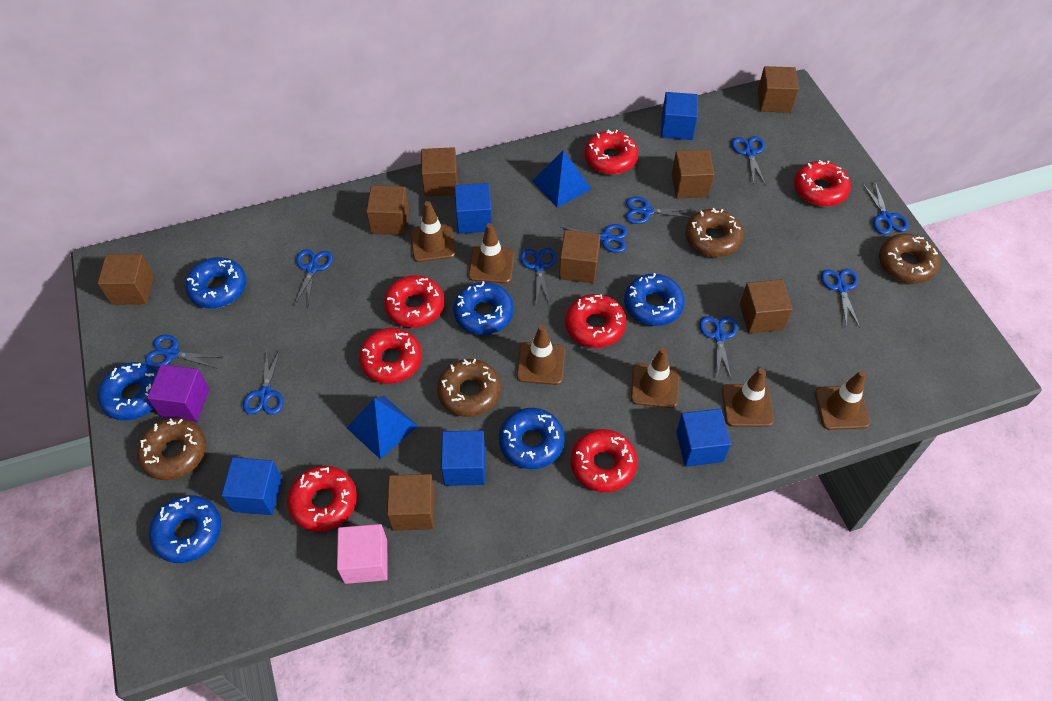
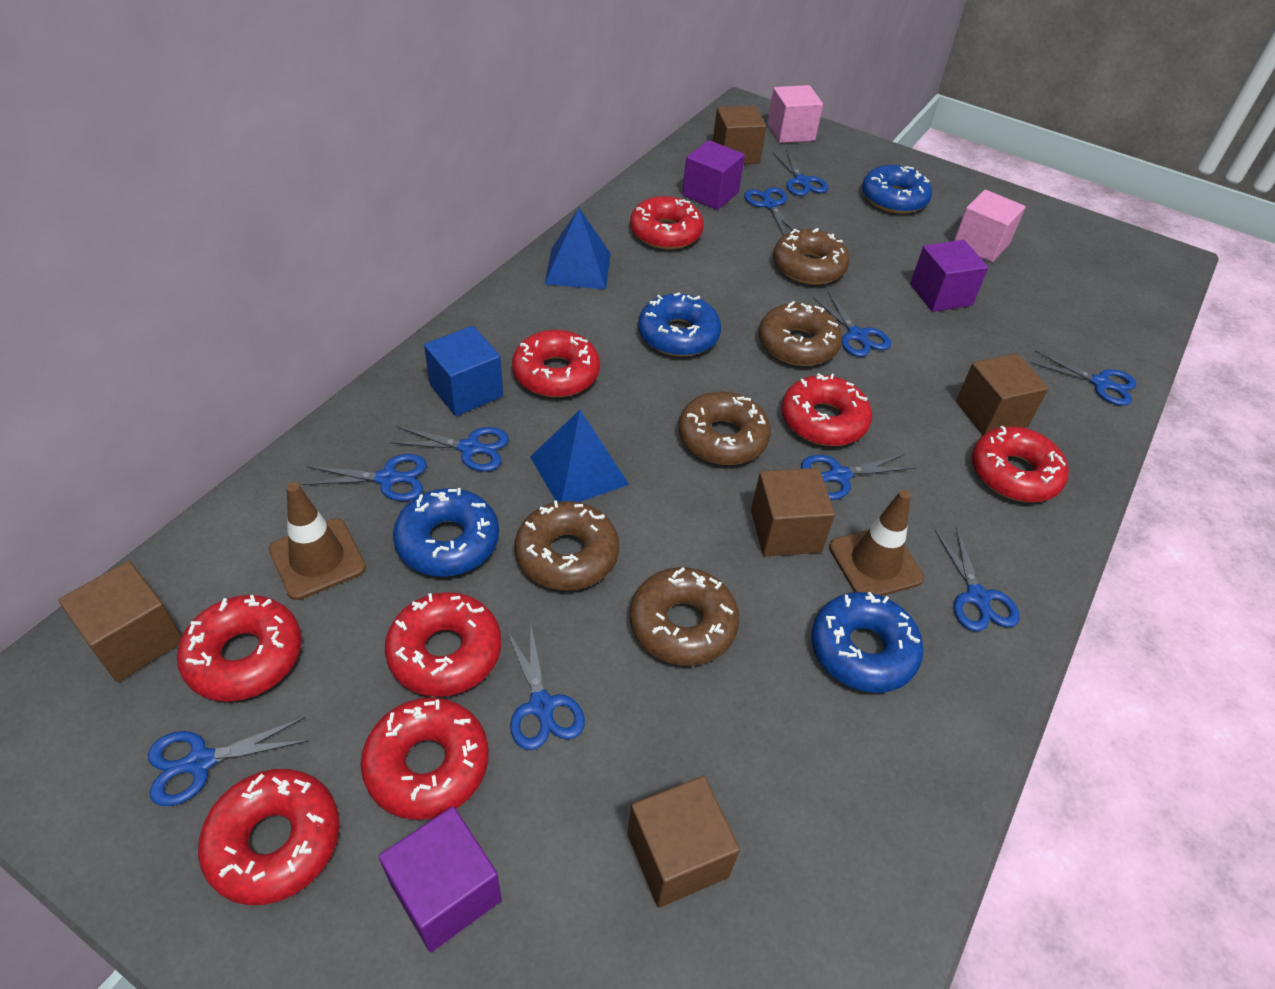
blue cube: 5 -> 1
blue donut: 6 -> 4
brown cube: 8 -> 5
brown donut: 4 -> 5
brown traffic cone: 6 -> 2
pink cube: 1 -> 2
purple cube: 1 -> 3
red donut: 7 -> 8

